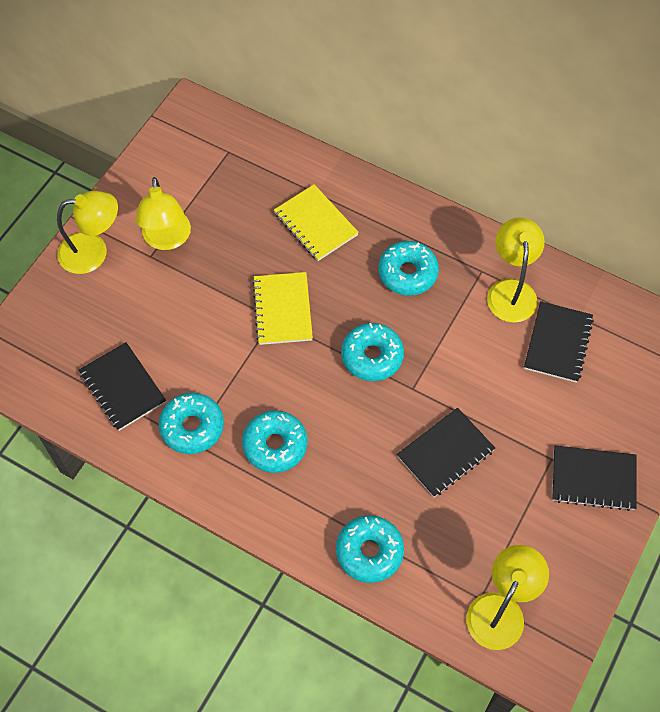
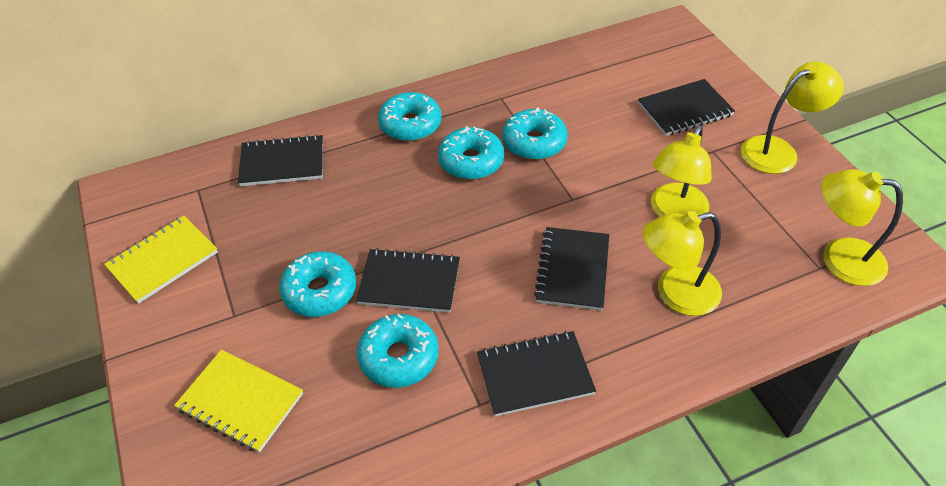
black notebook: 4 -> 5

